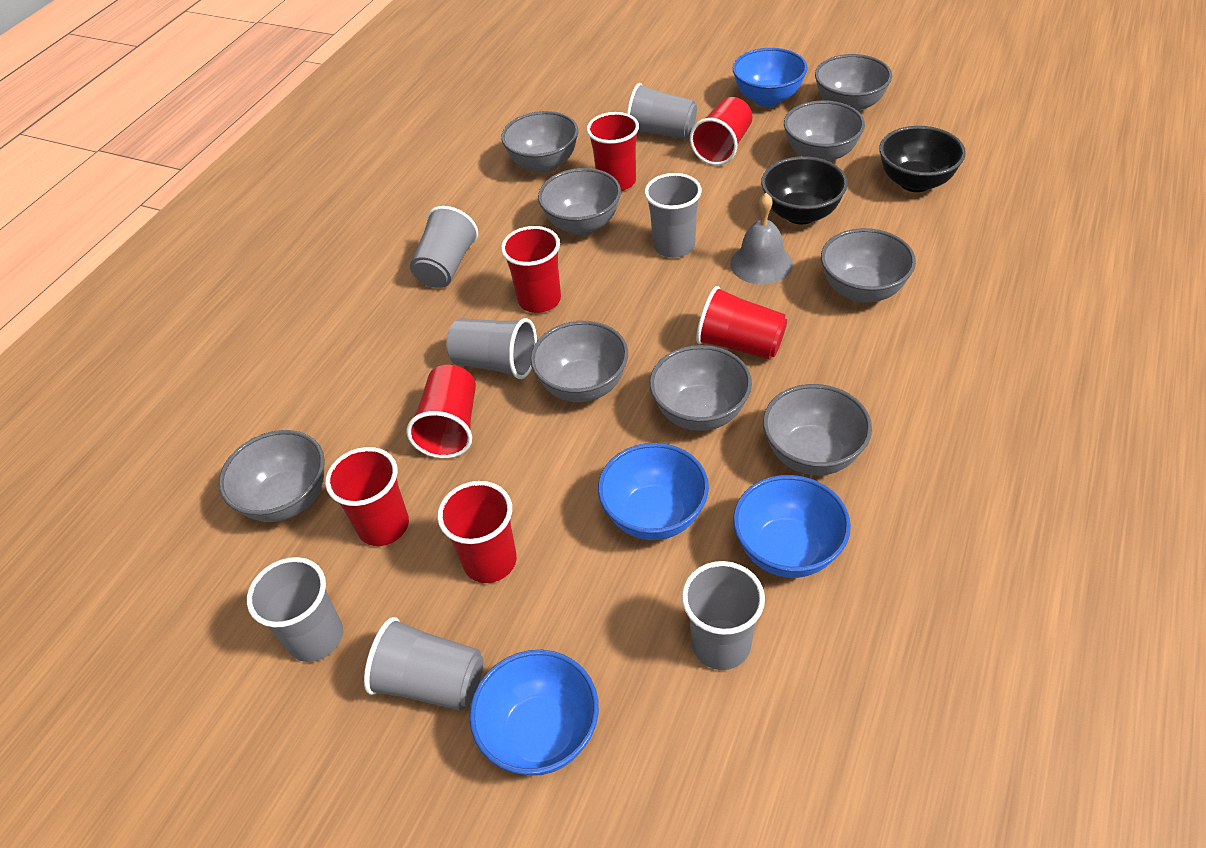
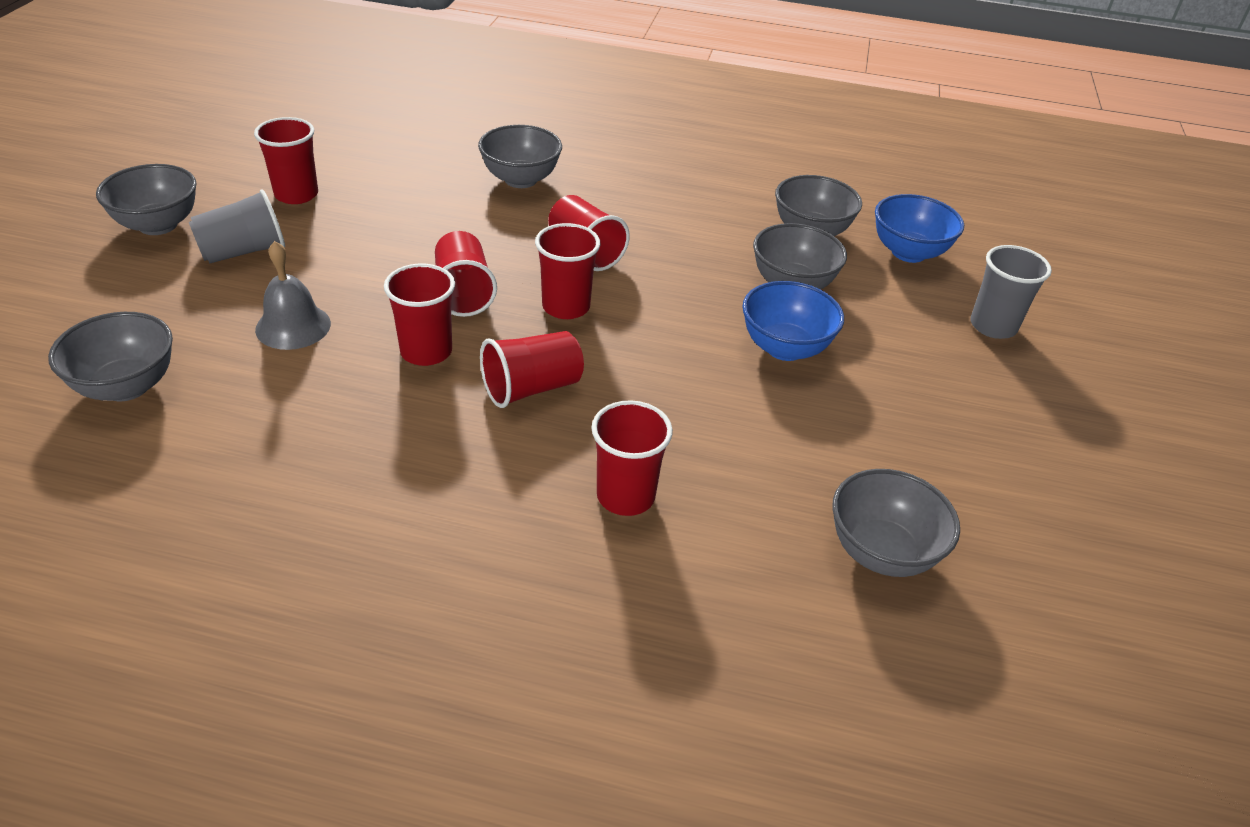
black bowl: 2 -> 0
blue bowl: 4 -> 2
grey bowl: 9 -> 6
grey cup: 7 -> 2

